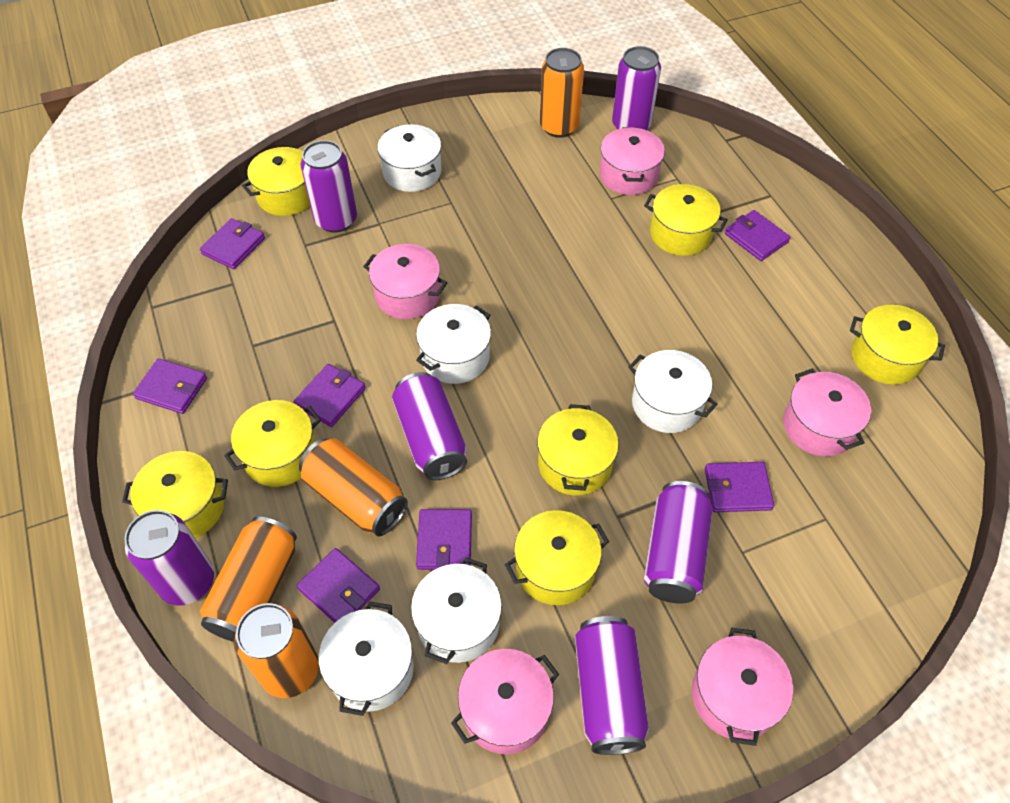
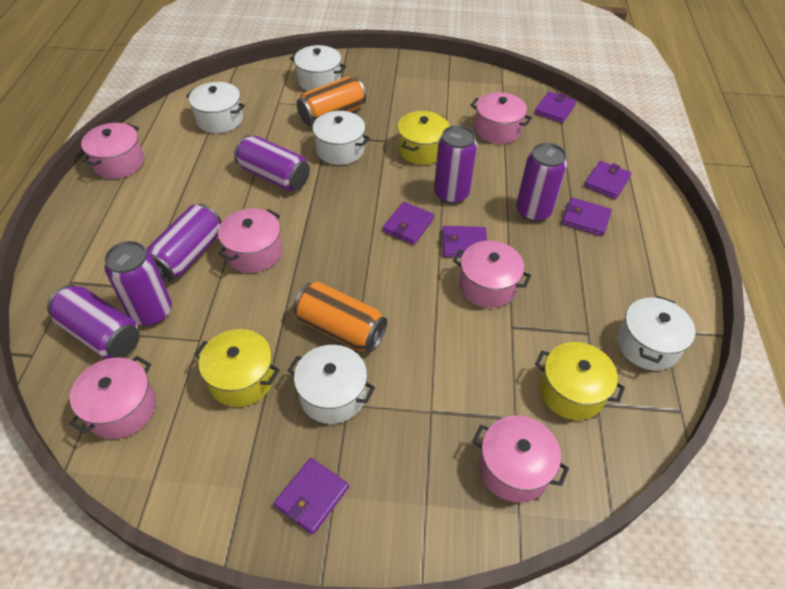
orange can: 4 -> 2
pink pot: 5 -> 6
purple wallet: 7 -> 6
yellow pot: 7 -> 3

